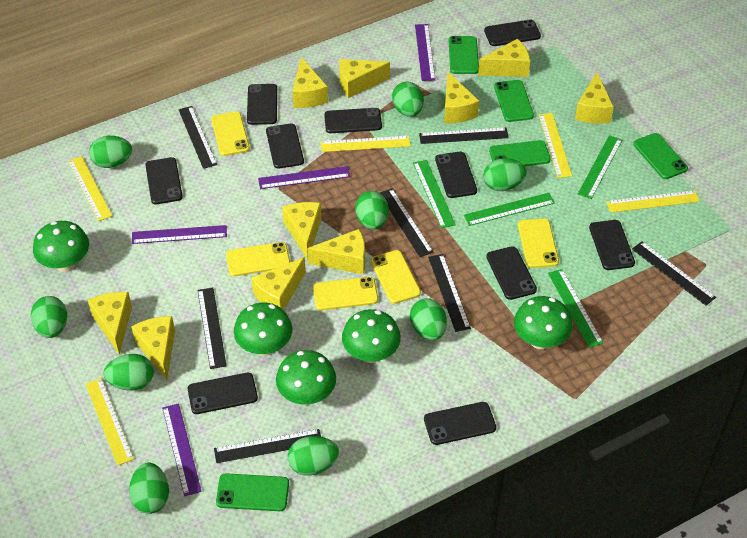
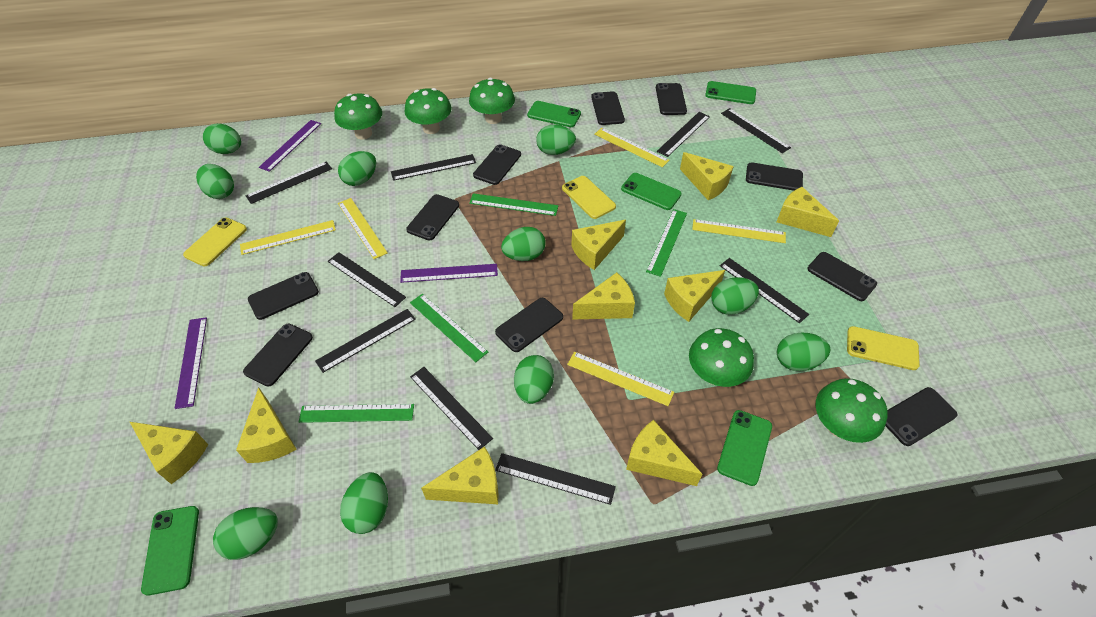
black ruler: 7 -> 9
green egg: 9 -> 10
purple ruler: 4 -> 3
yellow cheese: 10 -> 9
yellow phone: 5 -> 3

